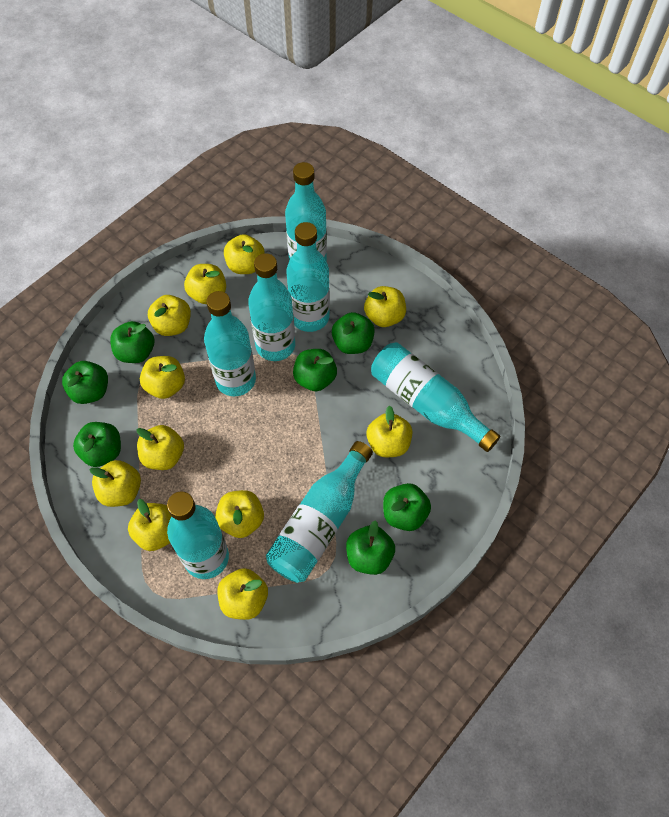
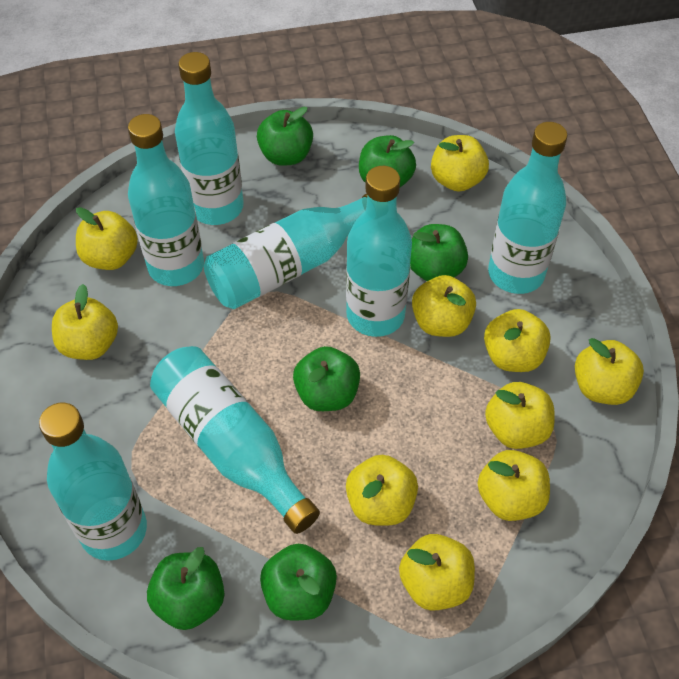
green apple: 7 -> 6
yellow apple: 11 -> 10

